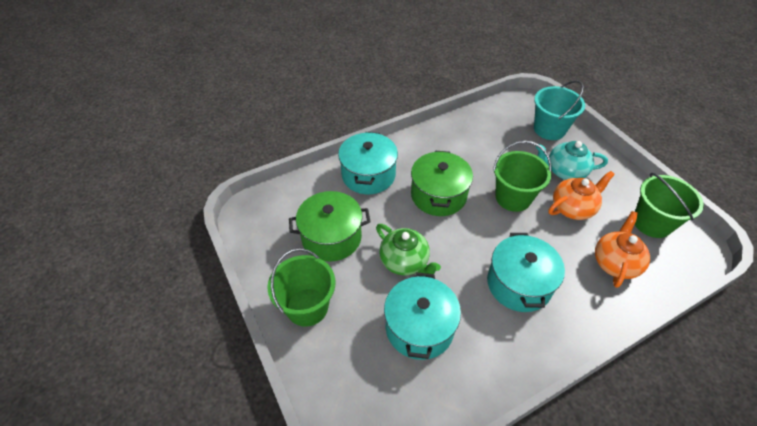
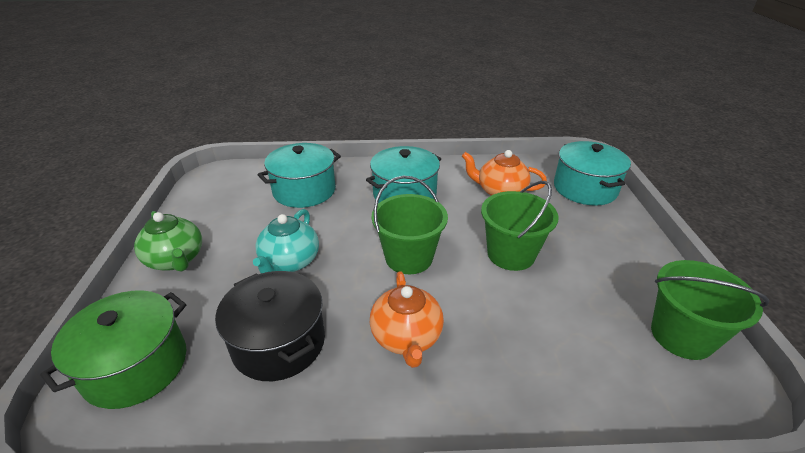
black pot: 0 -> 1
green pot: 2 -> 1
turquoise bucket: 1 -> 0

